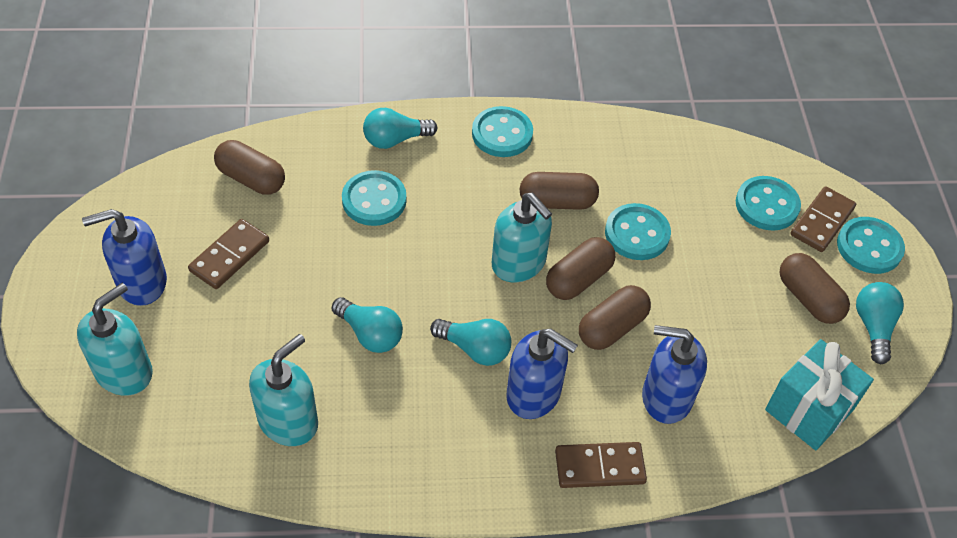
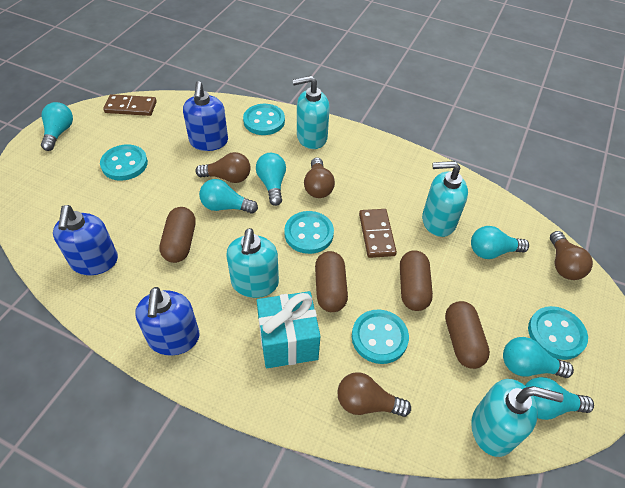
brown capsule: 5 -> 4
brown domino: 3 -> 2
brown light bulb: 0 -> 4
turquoise light bulb: 4 -> 6
turquoise soap dispenser: 3 -> 4

